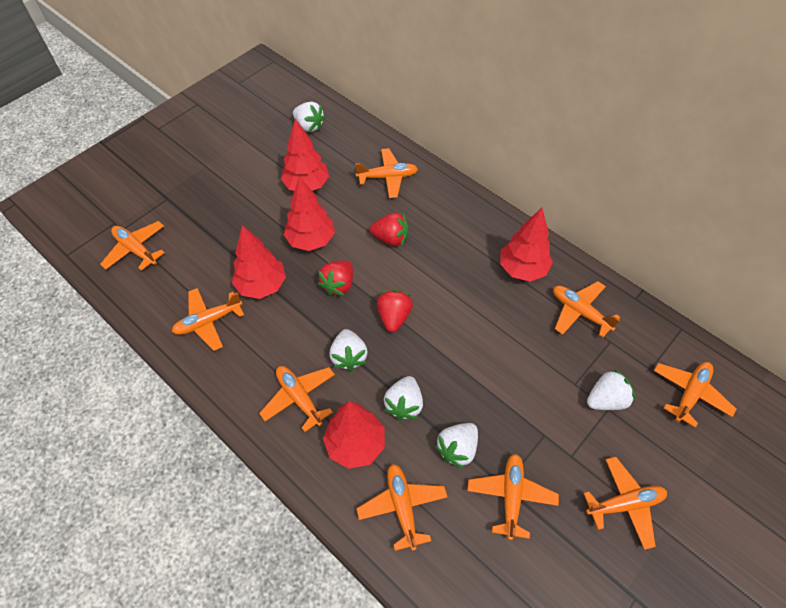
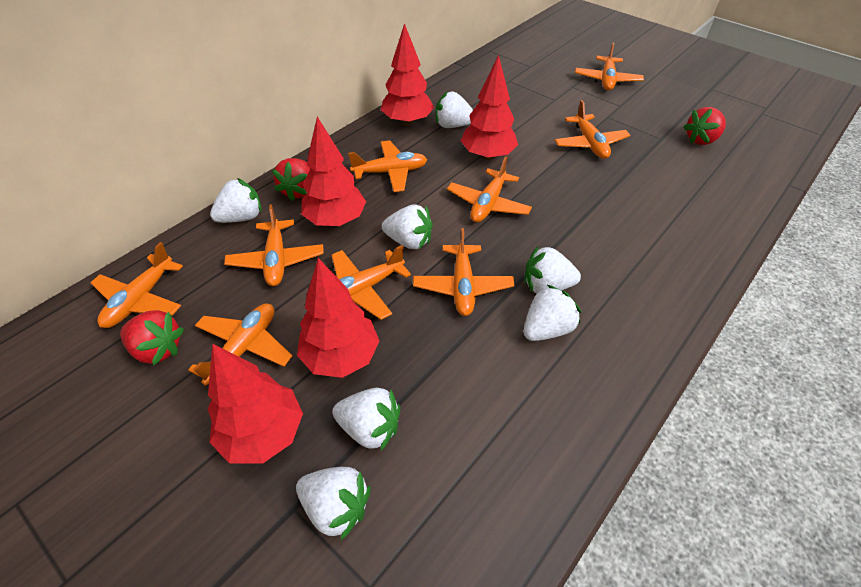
white strawberry: 5 -> 7

